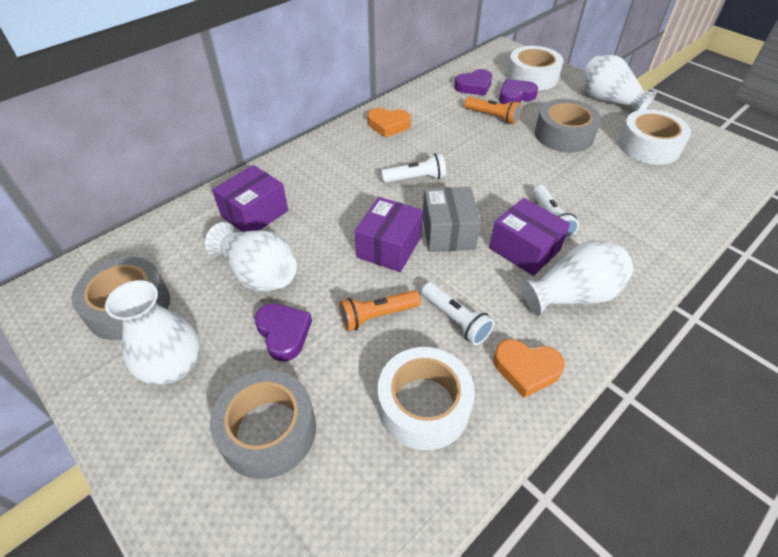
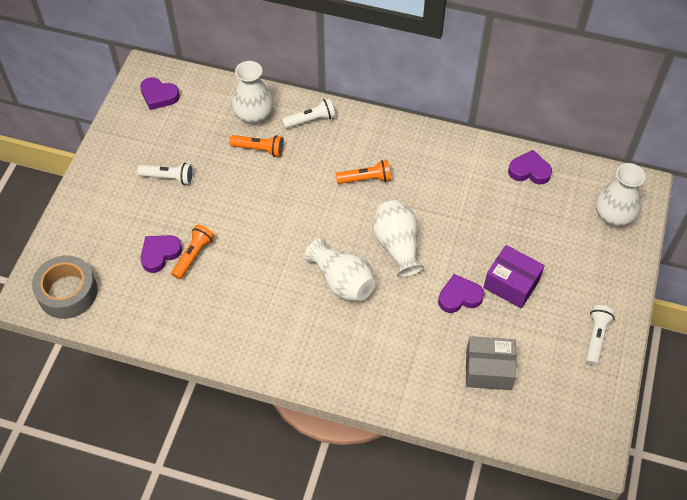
grey tape: 3 -> 1
orange flashlight: 2 -> 3
orange heart: 2 -> 0
purple box: 3 -> 1
purple heart: 3 -> 4
white tape: 3 -> 0

